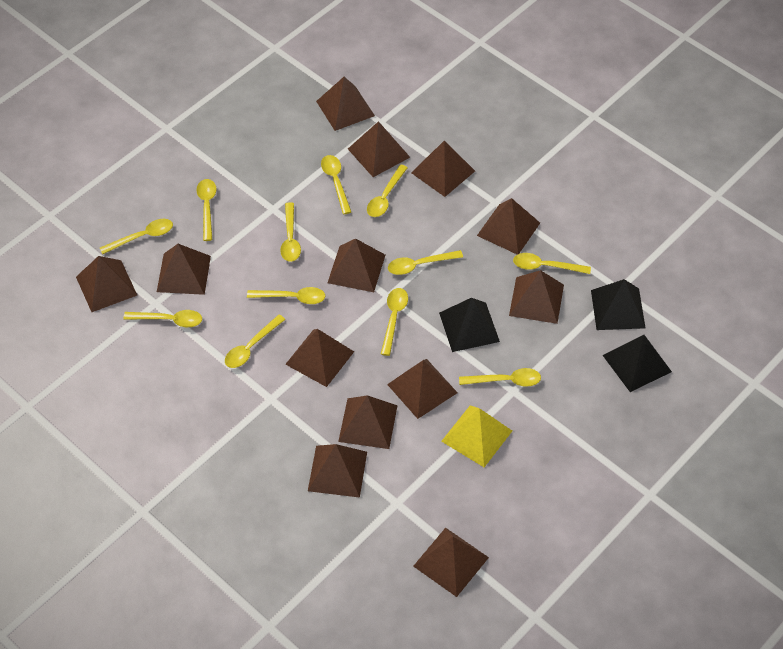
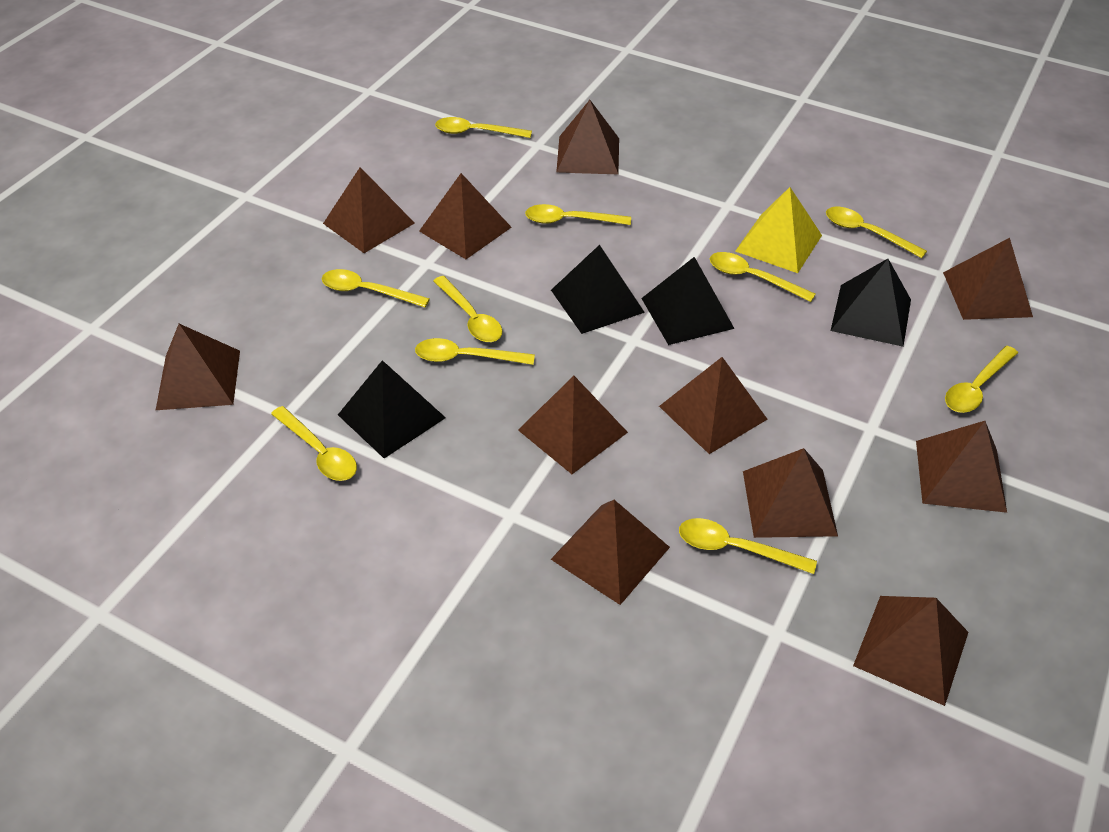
black pyramid: 3 -> 4
brown pyramid: 13 -> 11
yellow spoon: 12 -> 10

